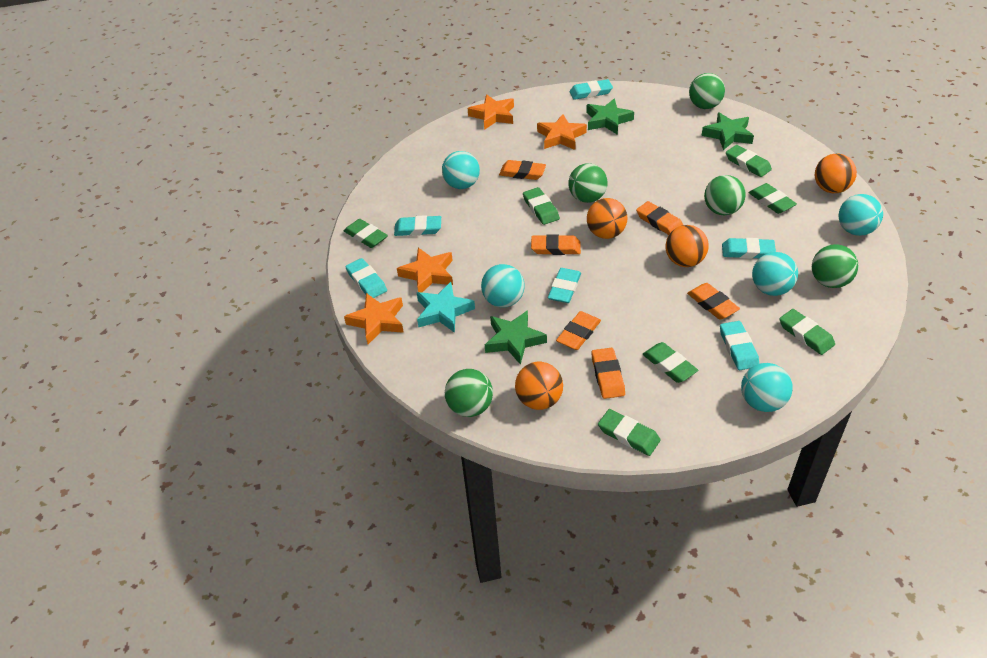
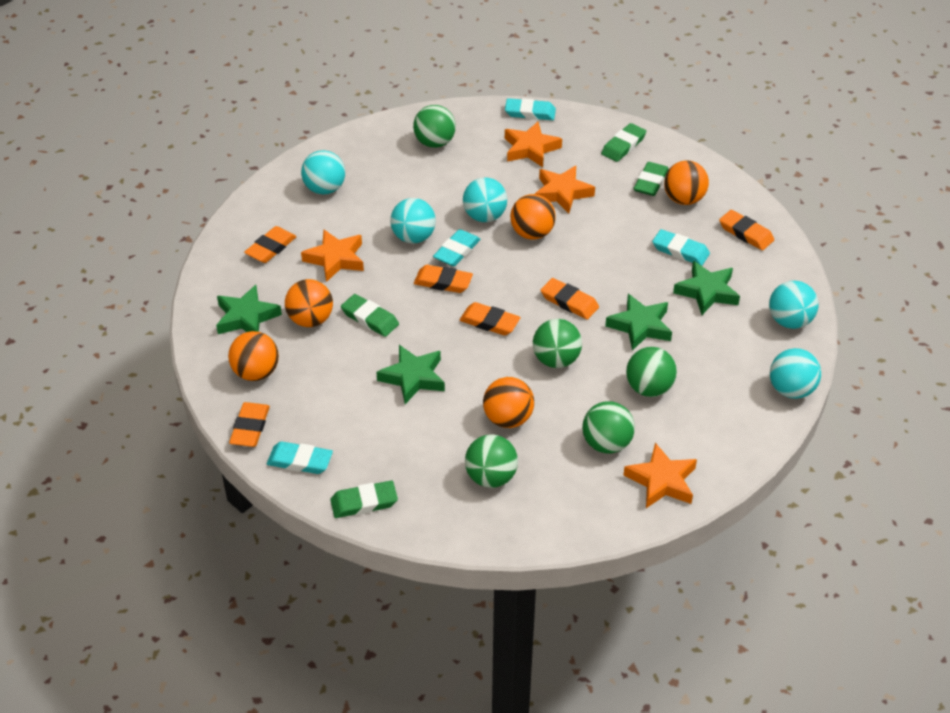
green eraser: 7 -> 4
green star: 3 -> 4
orange ball: 4 -> 5
turquoise eraser: 6 -> 4
turquoise star: 1 -> 0

